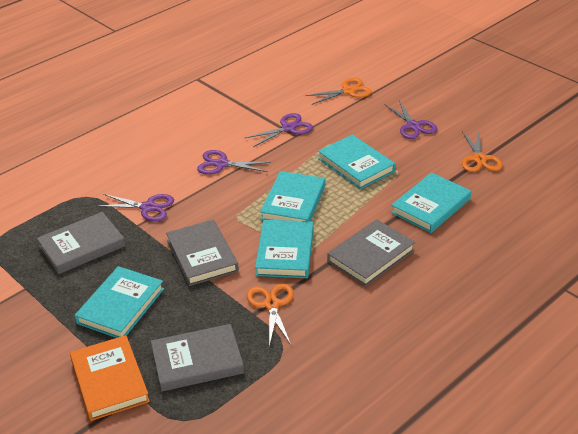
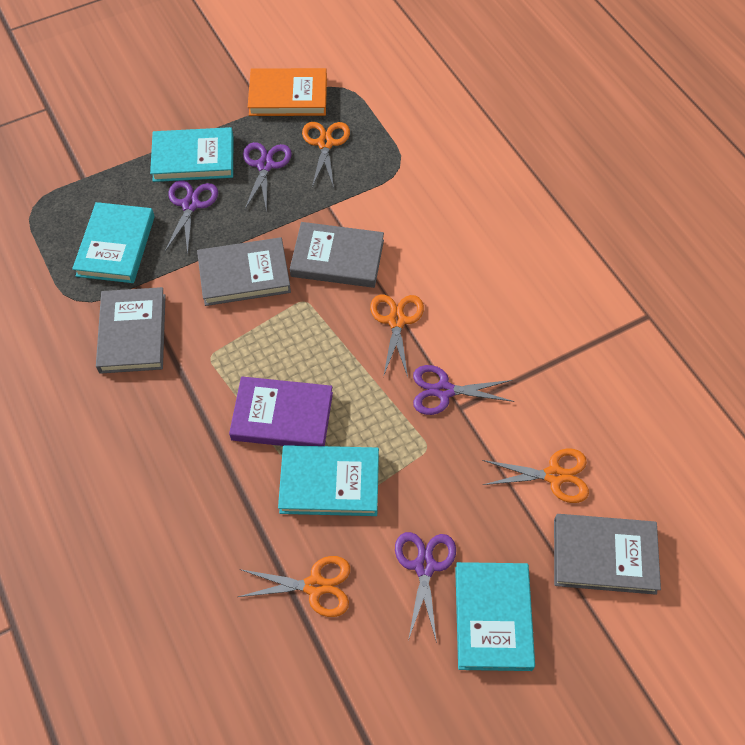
orange scissors: 3 -> 4
purple book: 0 -> 1
turquoise book: 5 -> 4

